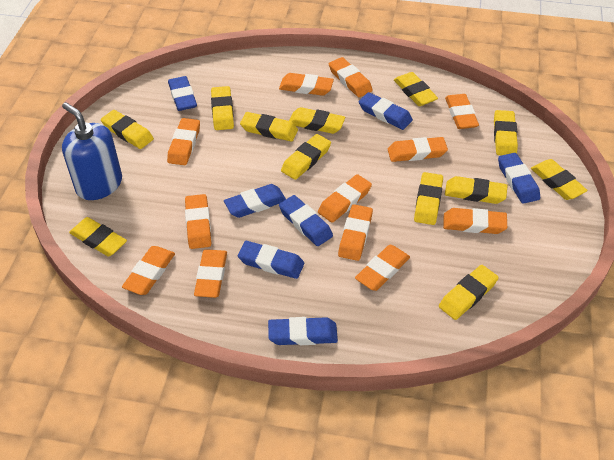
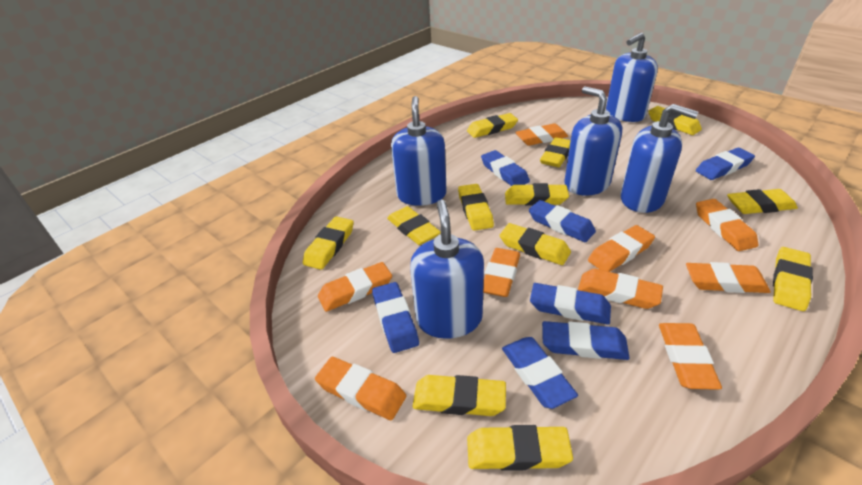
blue soap dispenser: 1 -> 5
orange eraser: 12 -> 9

